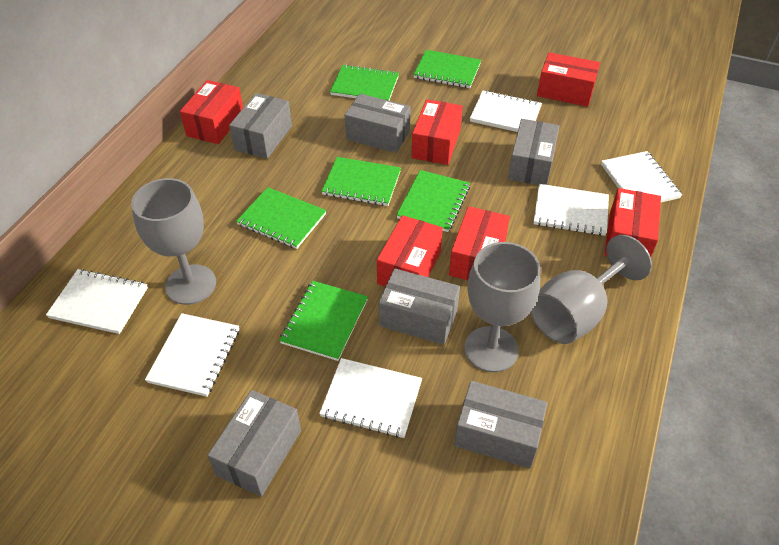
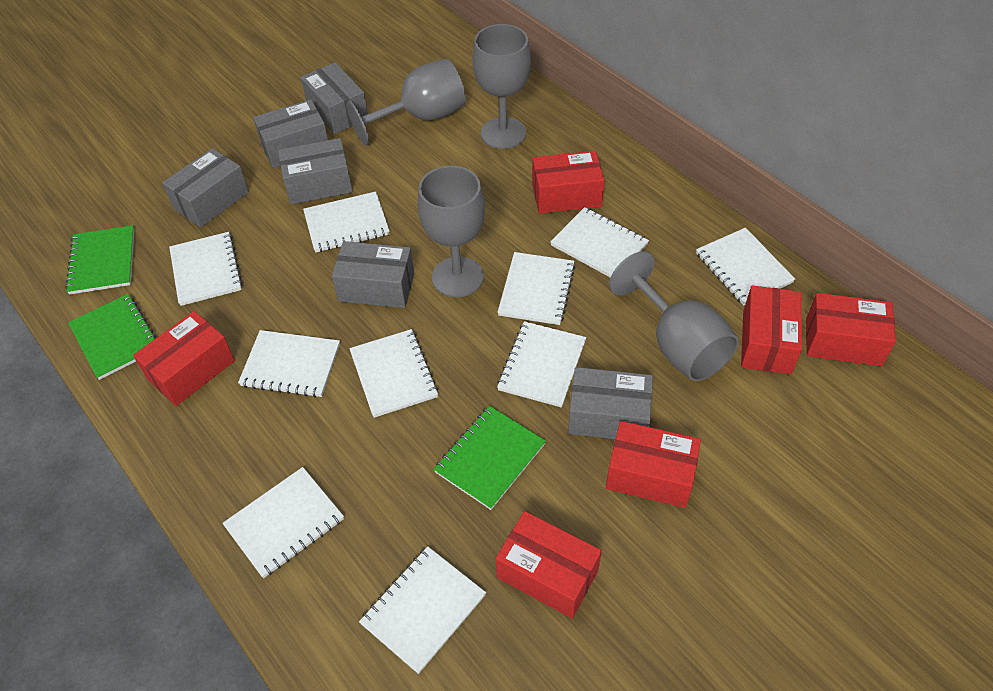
green notebook: 6 -> 3
grey goblet: 3 -> 4
white notebook: 6 -> 10

